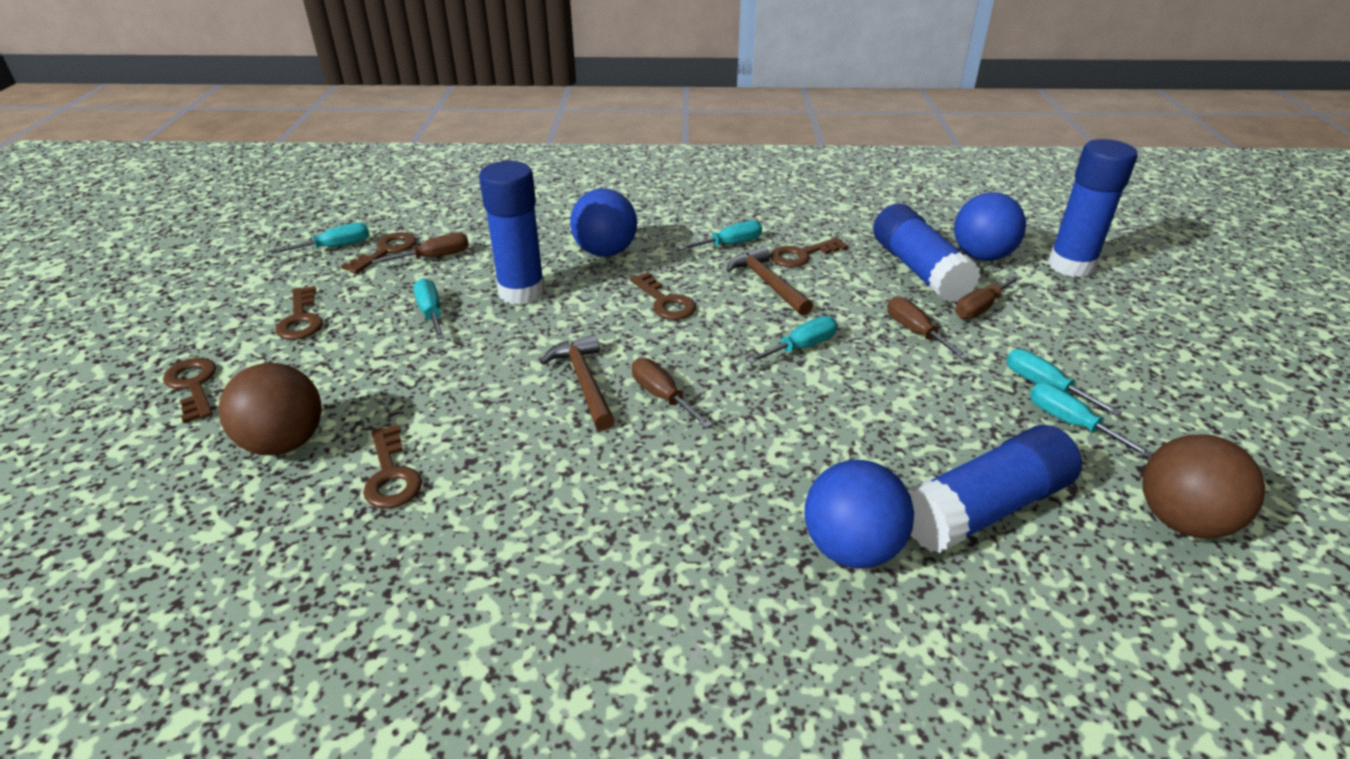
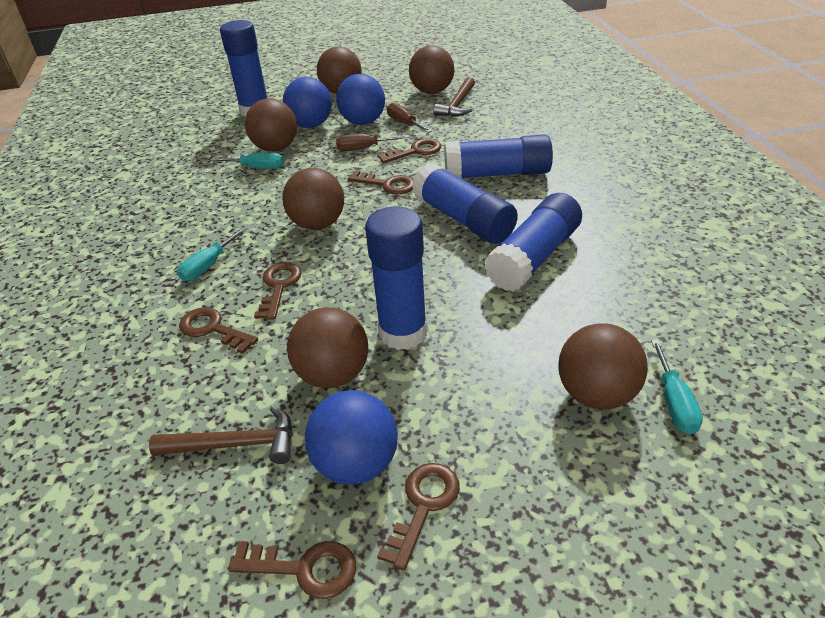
blue glue stick: 4 -> 5
brown ball: 2 -> 6
brown screwdriver: 4 -> 2
turquoise screwdriver: 6 -> 3

